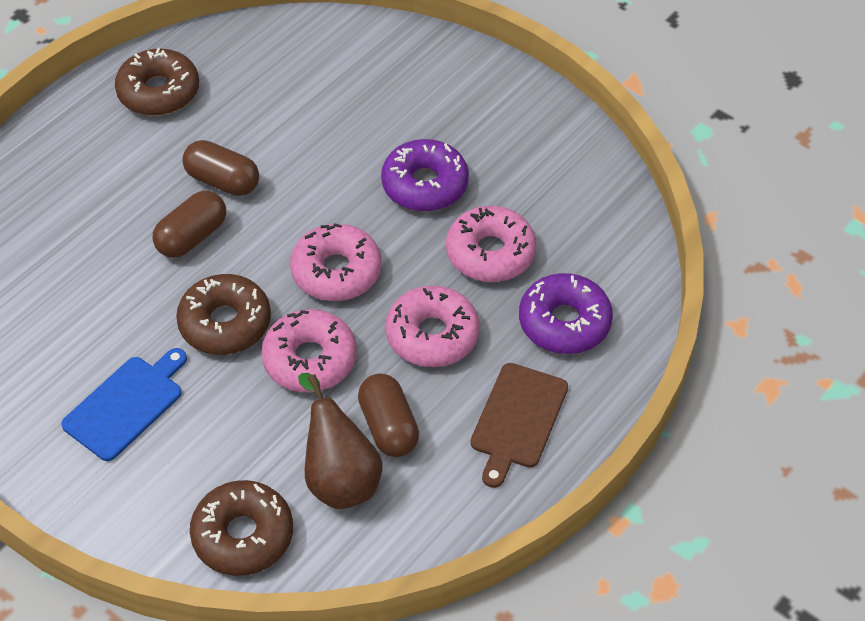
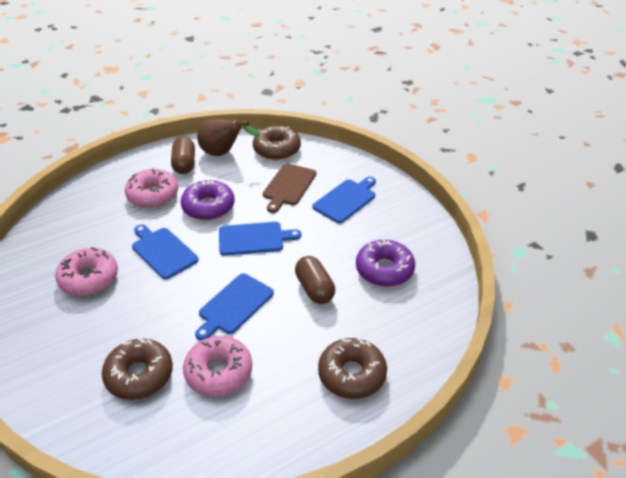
blue cutting board: 1 -> 4
brown capsule: 3 -> 2
pink donut: 4 -> 3

